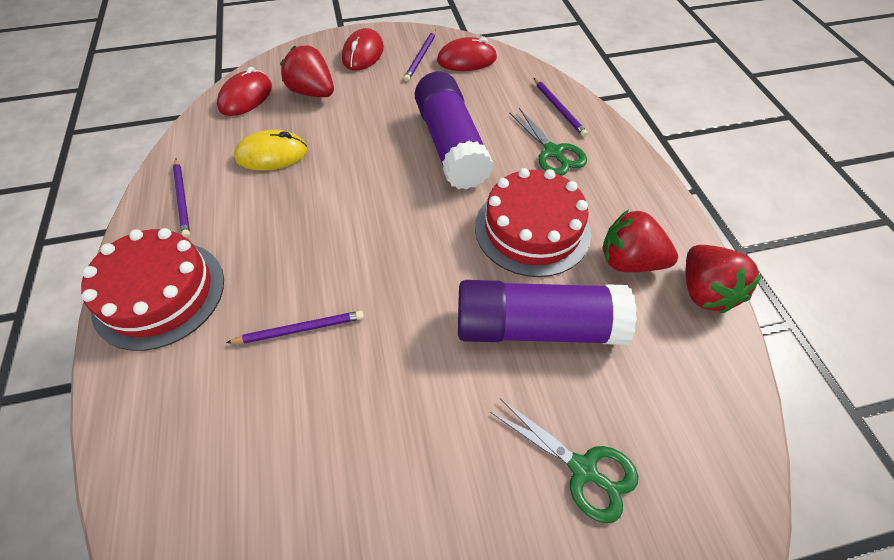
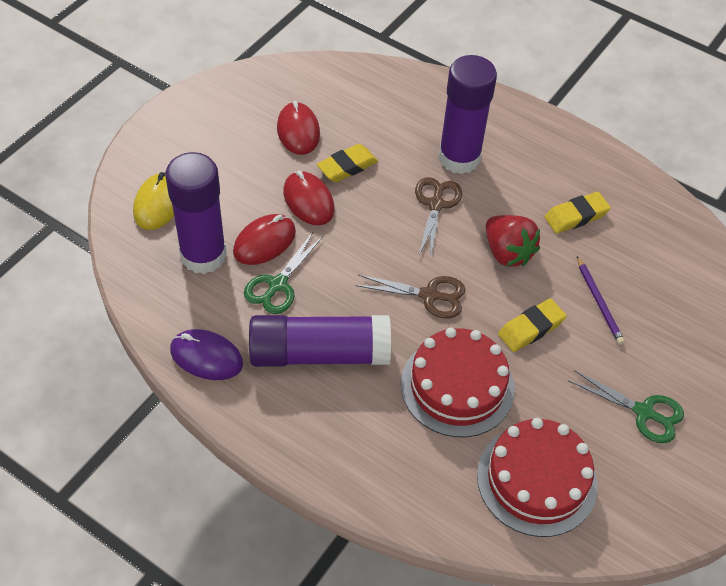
brown scissors: 0 -> 2
purple glue stick: 2 -> 3
purple mouse: 0 -> 1
purple pencil: 4 -> 1
red strawberry: 3 -> 1
yellow eraser: 0 -> 3

